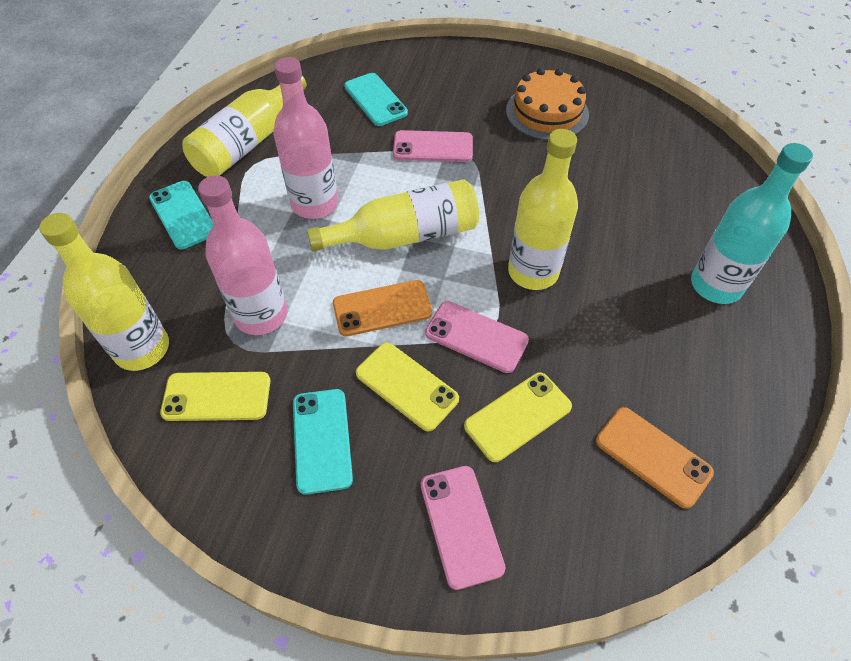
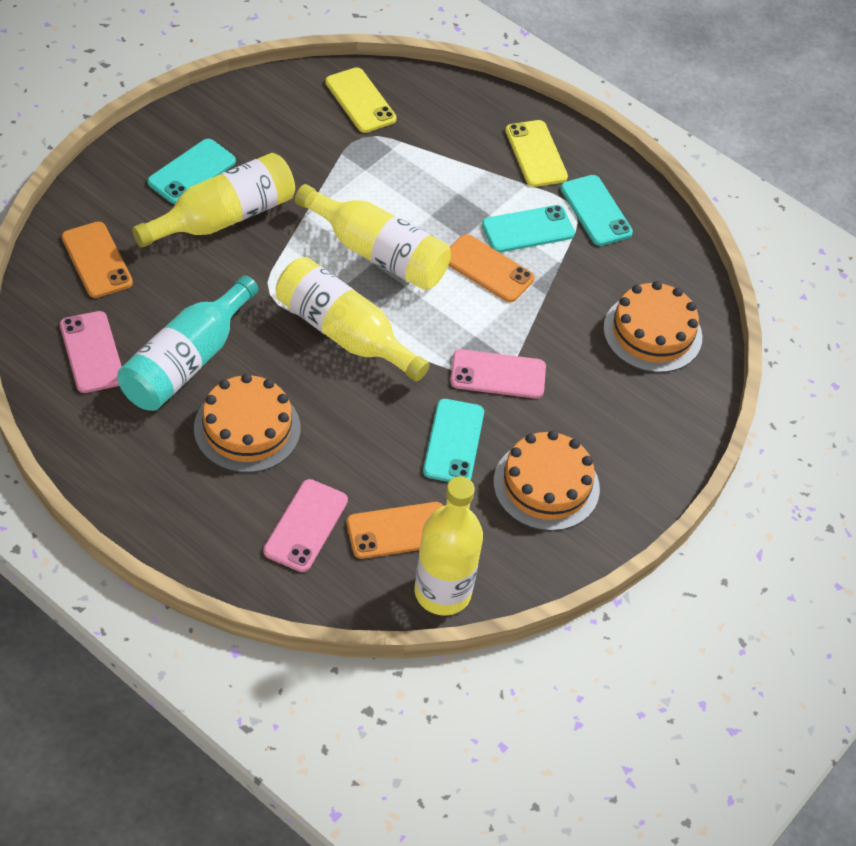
orange cake: 1 -> 3
orange phone: 2 -> 3
pink bottle: 2 -> 0
turquoise phone: 3 -> 4
yellow phone: 3 -> 2

